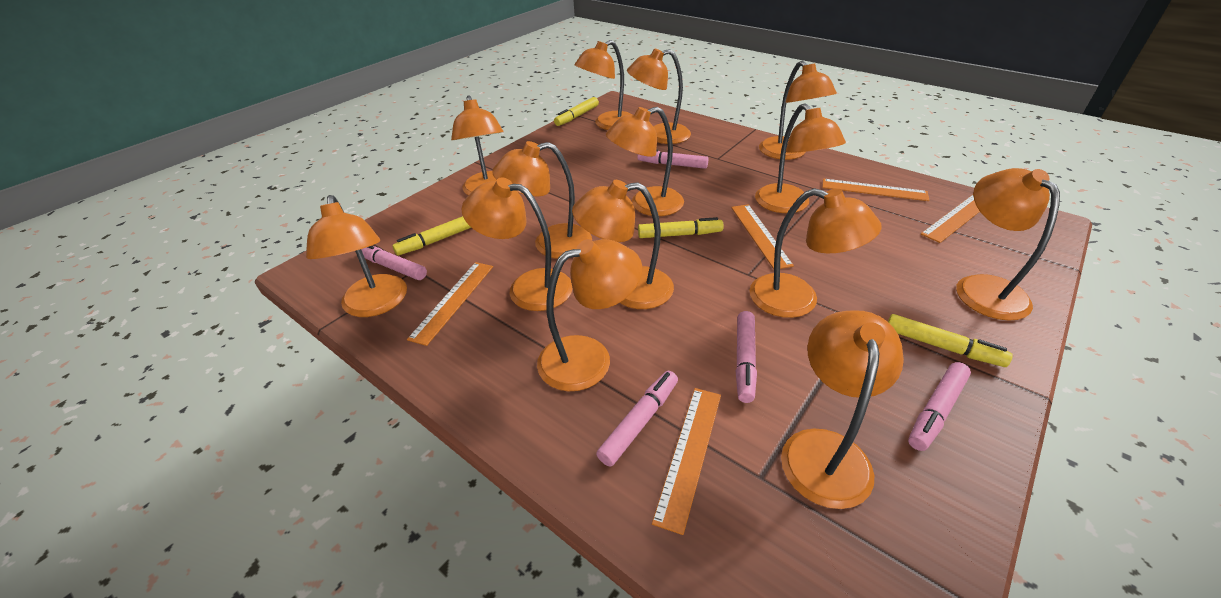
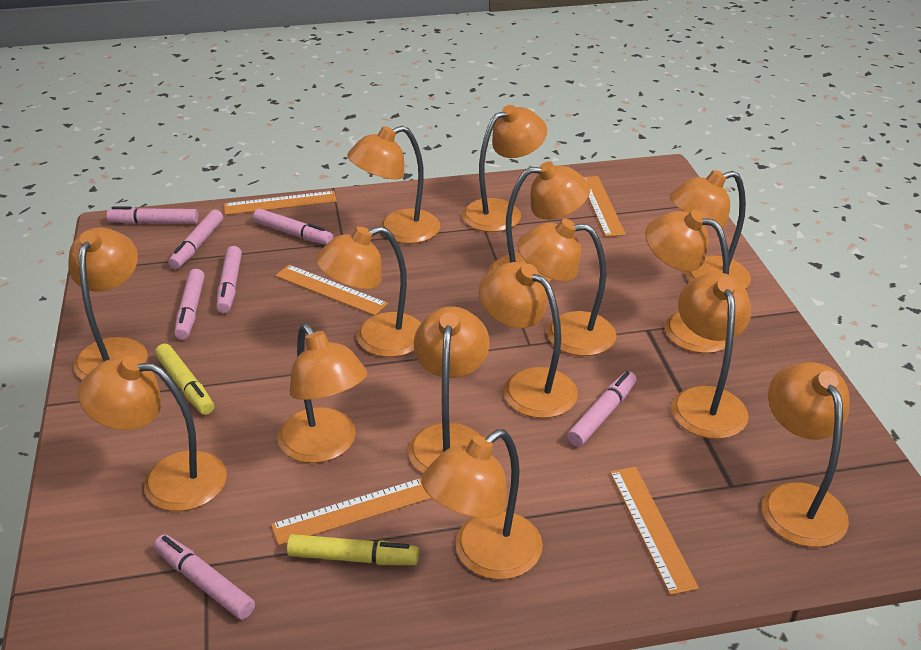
orange lamp: 14 -> 15
pink marker: 5 -> 7
yellow marker: 4 -> 2

